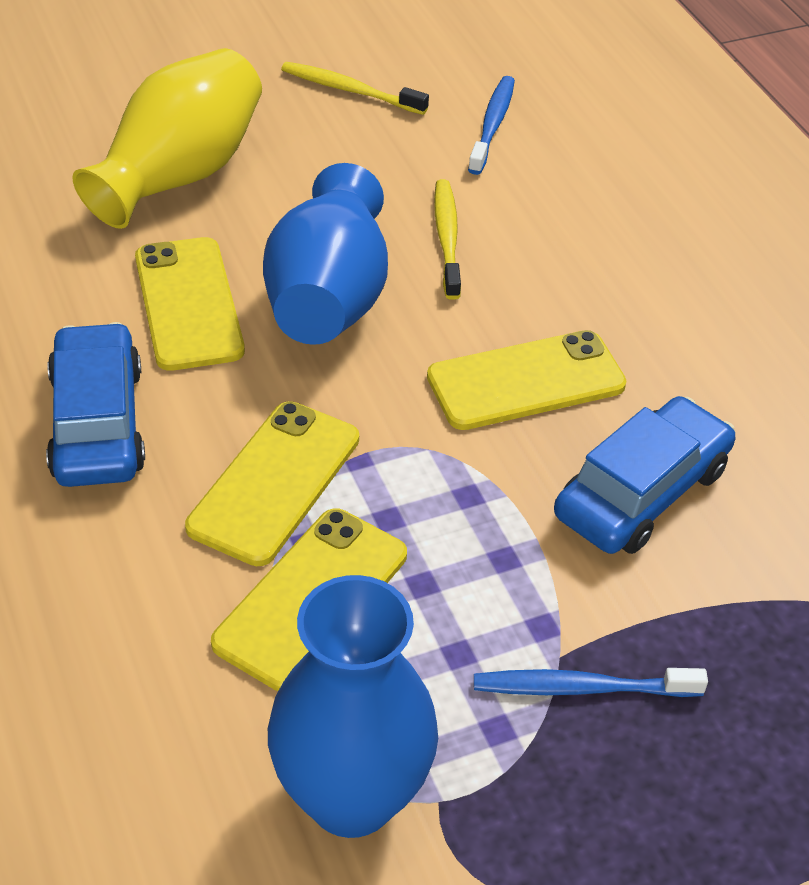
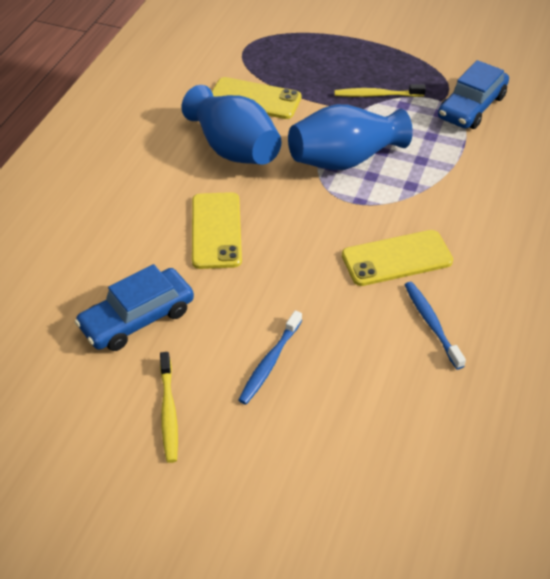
yellow phone: 4 -> 3
yellow vase: 1 -> 0

